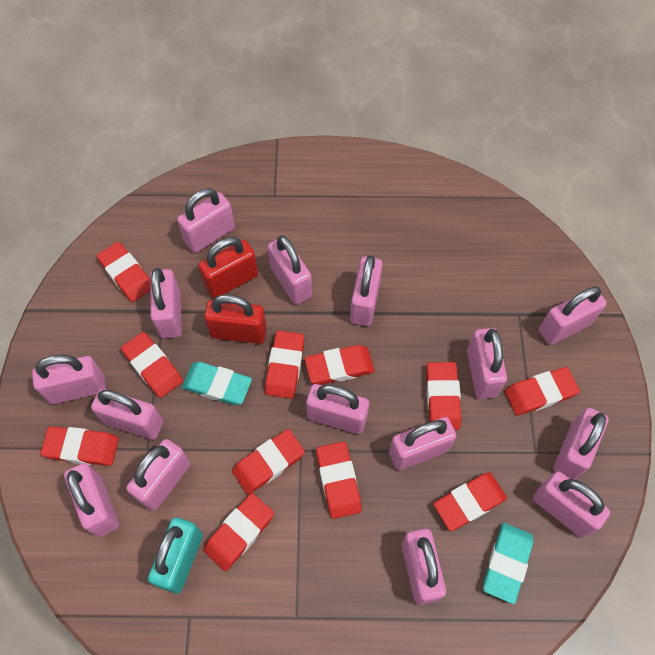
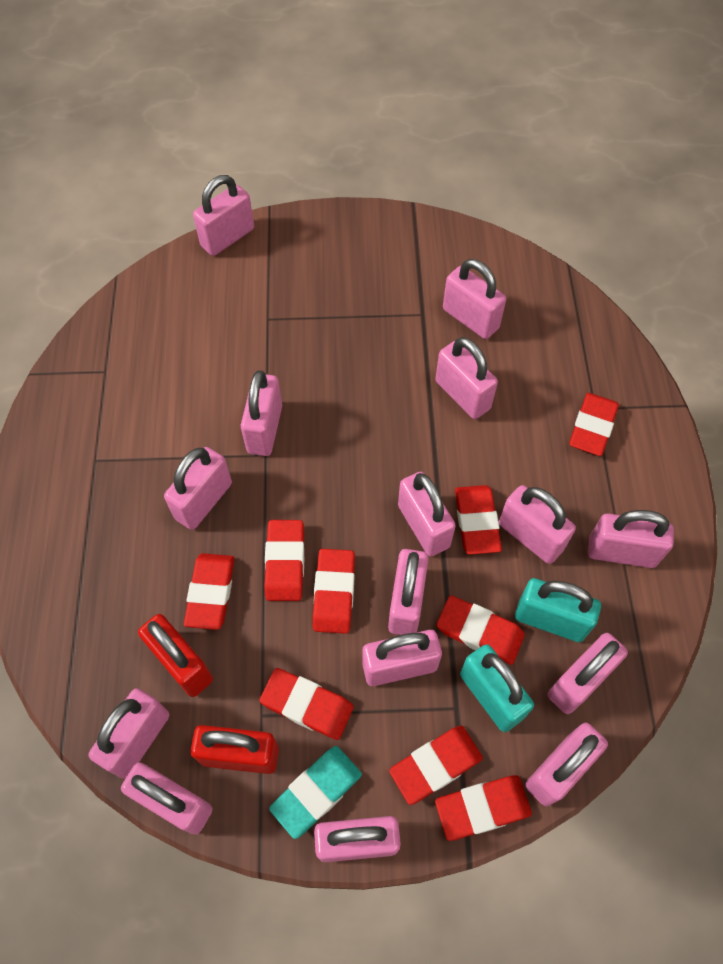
red eraser: 11 -> 9
turquoise eraser: 2 -> 1
turquoise padlock: 1 -> 2

